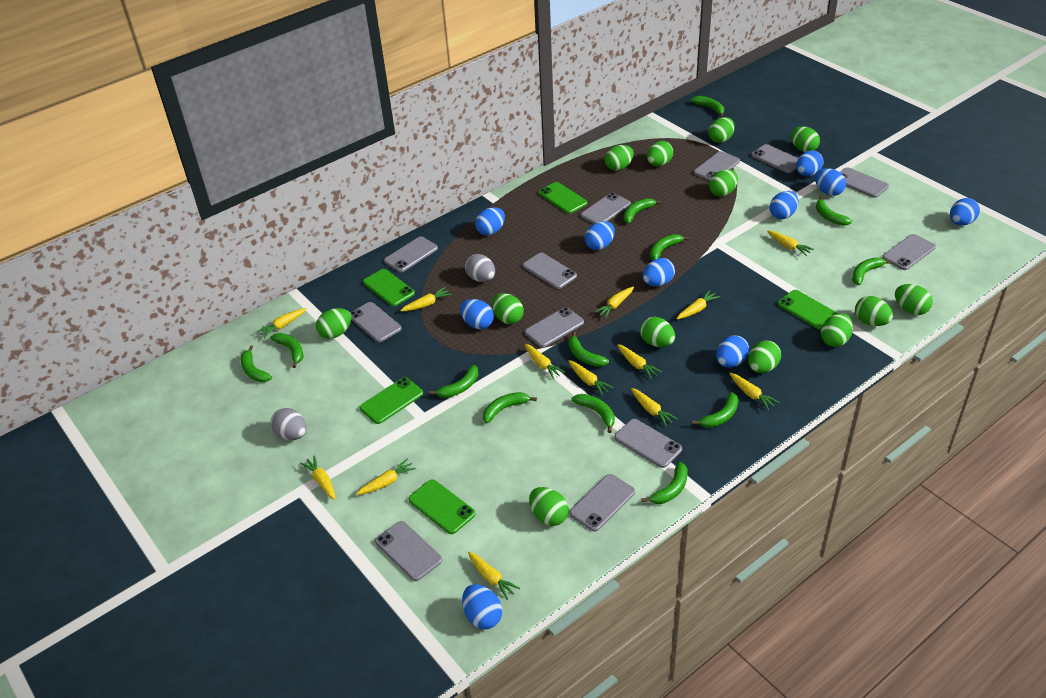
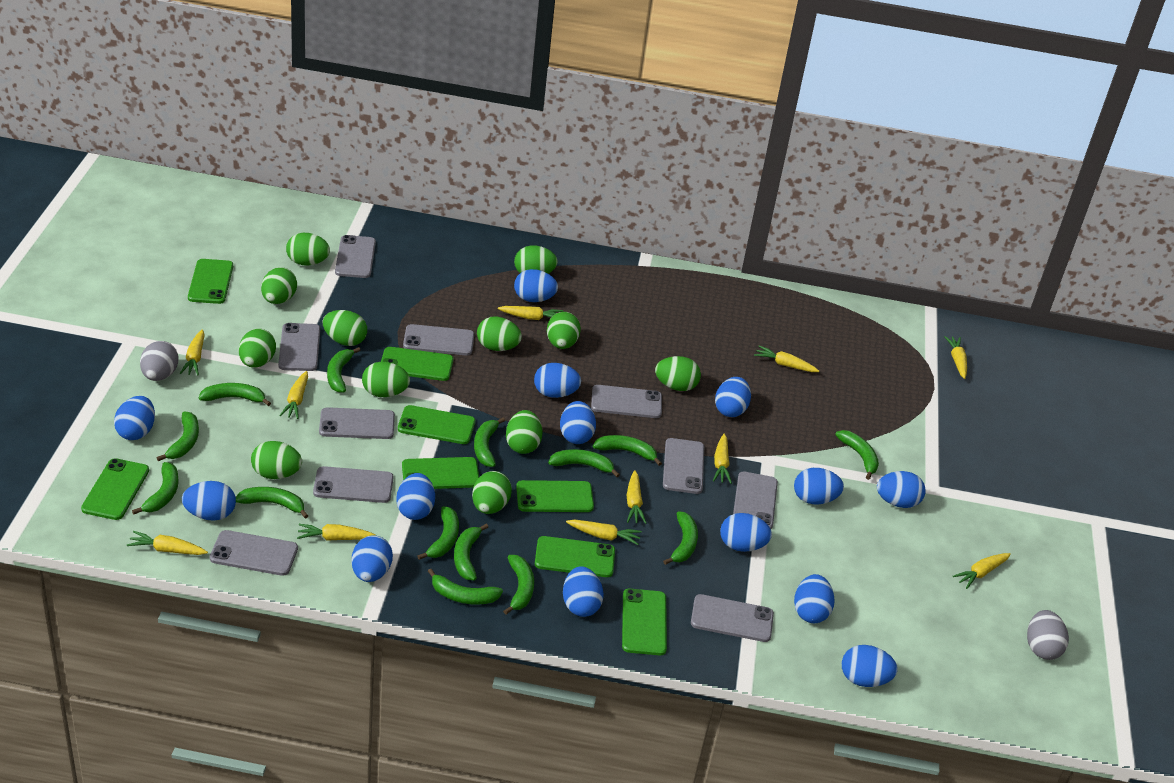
blue egg: 10 -> 14
green banana: 13 -> 14
green egg: 13 -> 12
green phone: 5 -> 8
grey phone: 12 -> 10
yellow carrot: 13 -> 11

